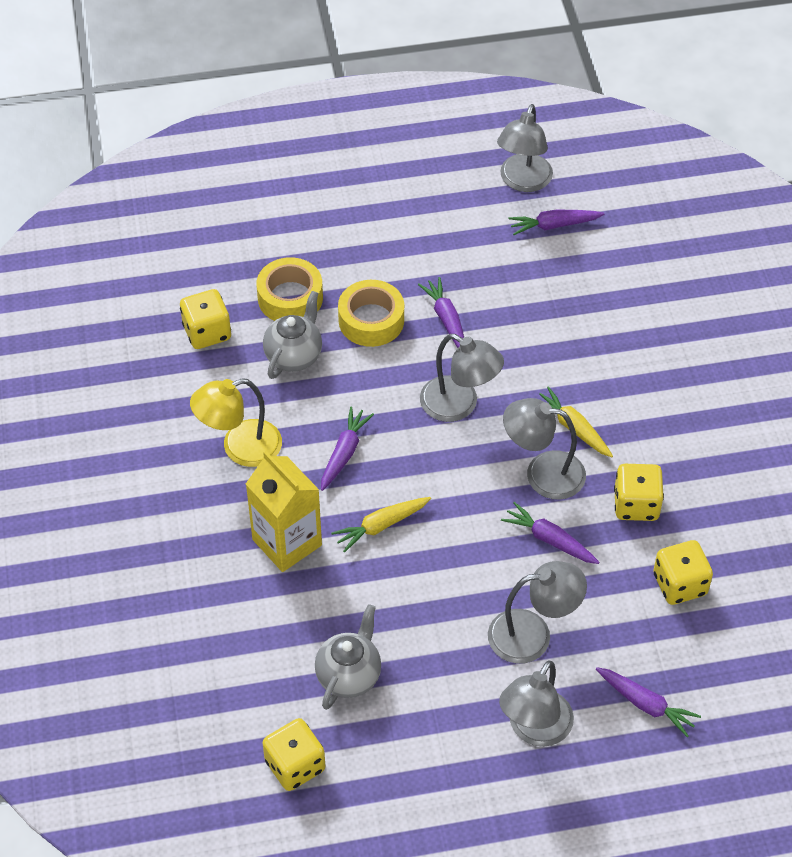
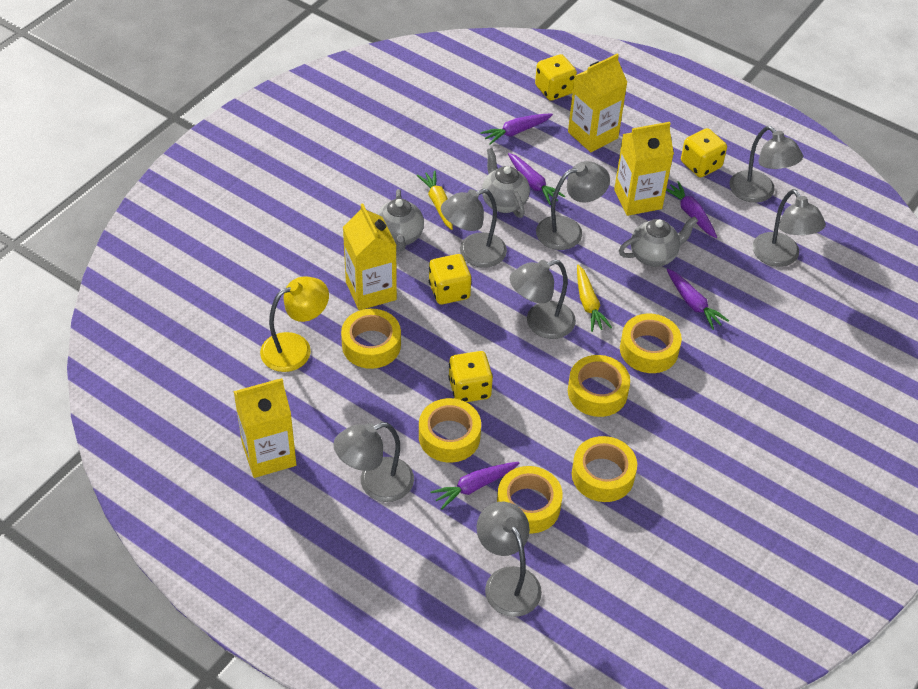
grey lamp: 5 -> 7
grey teapot: 2 -> 3
yellow carton: 1 -> 4
yellow tape: 2 -> 6

